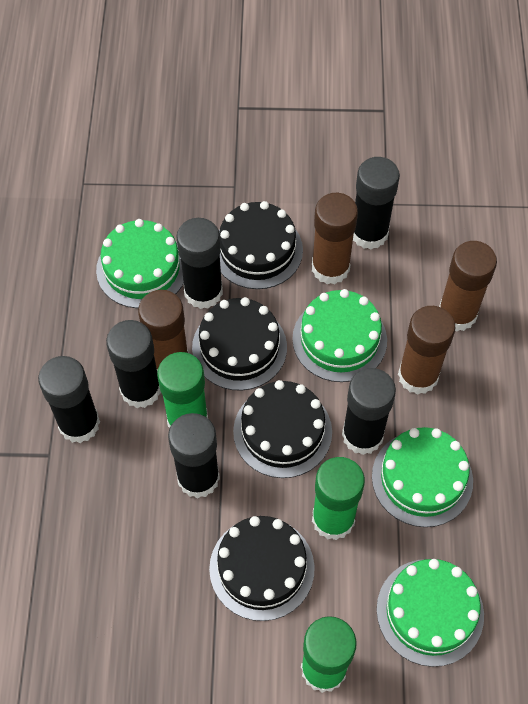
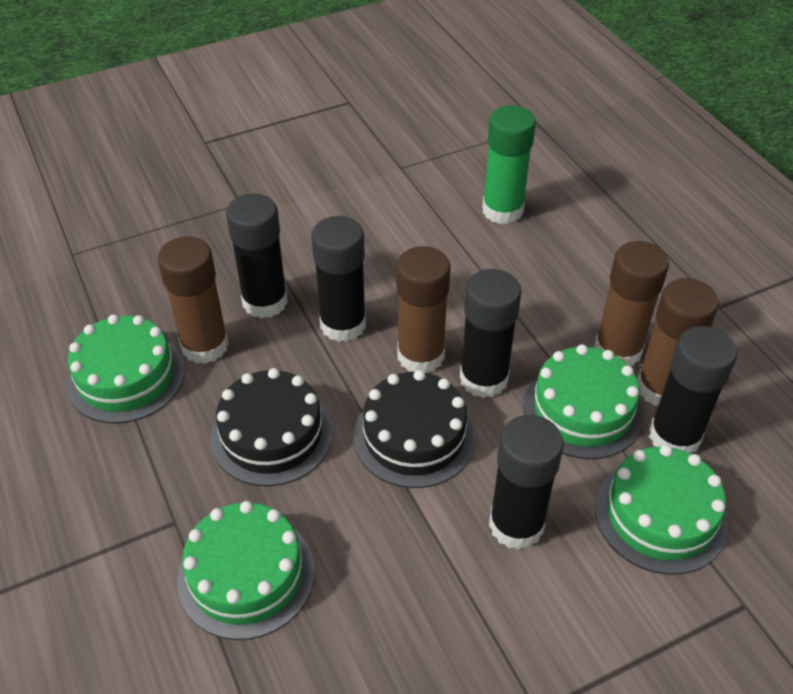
black cake: 4 -> 2
black glue stick: 6 -> 5
green glue stick: 3 -> 1

